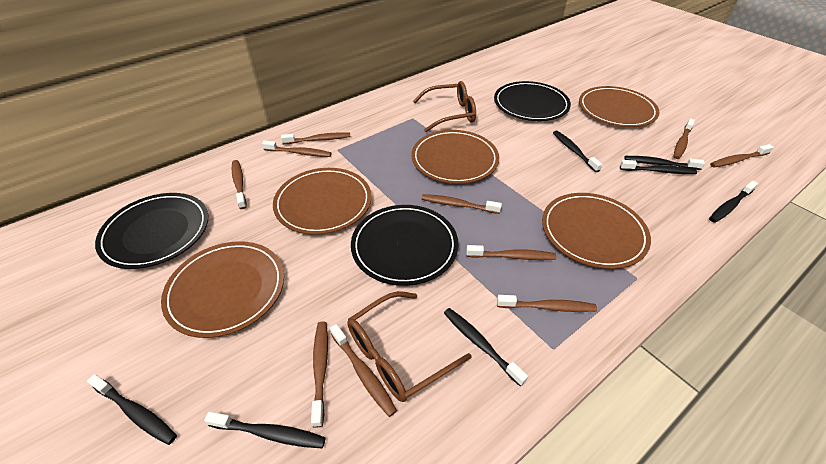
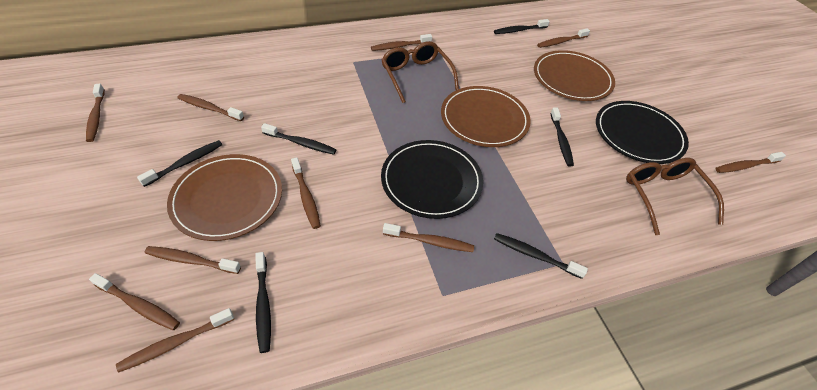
black plate: 3 -> 2
black toothbrush: 7 -> 6
brown plate: 5 -> 3

